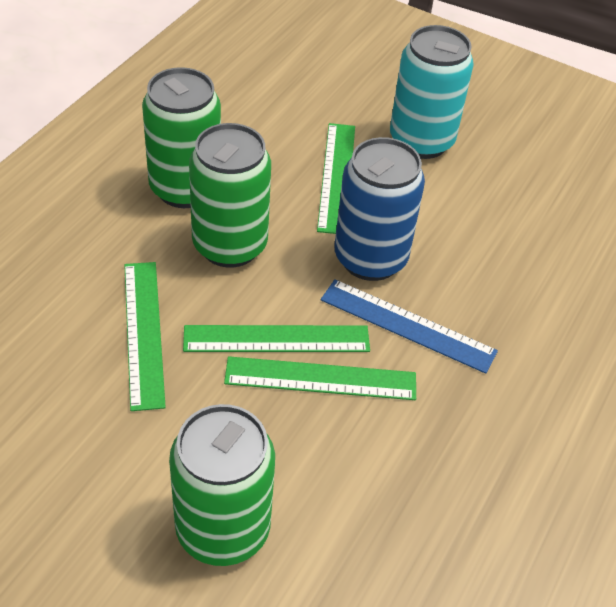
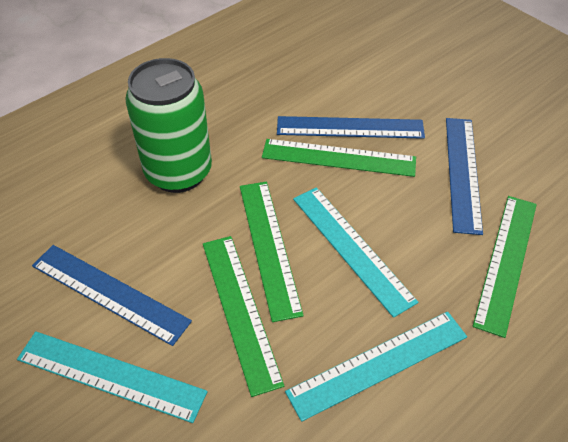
blue can: 1 -> 0
blue ruler: 1 -> 3
green can: 3 -> 1
turquoise can: 1 -> 0
turquoise ruler: 0 -> 3

